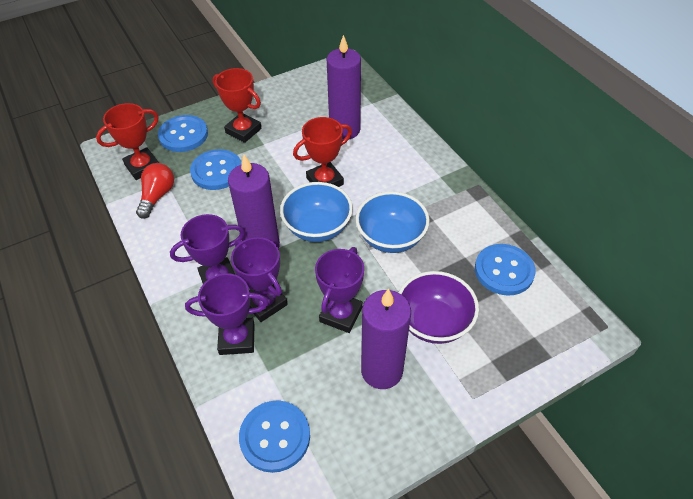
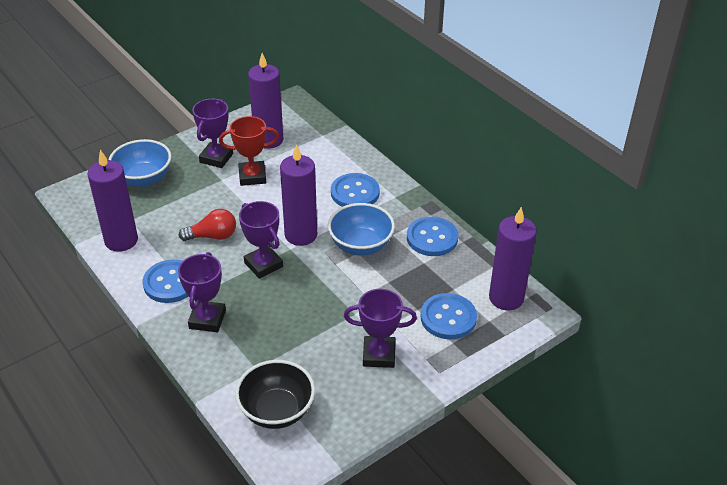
black bowl: 0 -> 1
purple bowl: 1 -> 0
purple candle: 3 -> 4
red trophy: 3 -> 1

